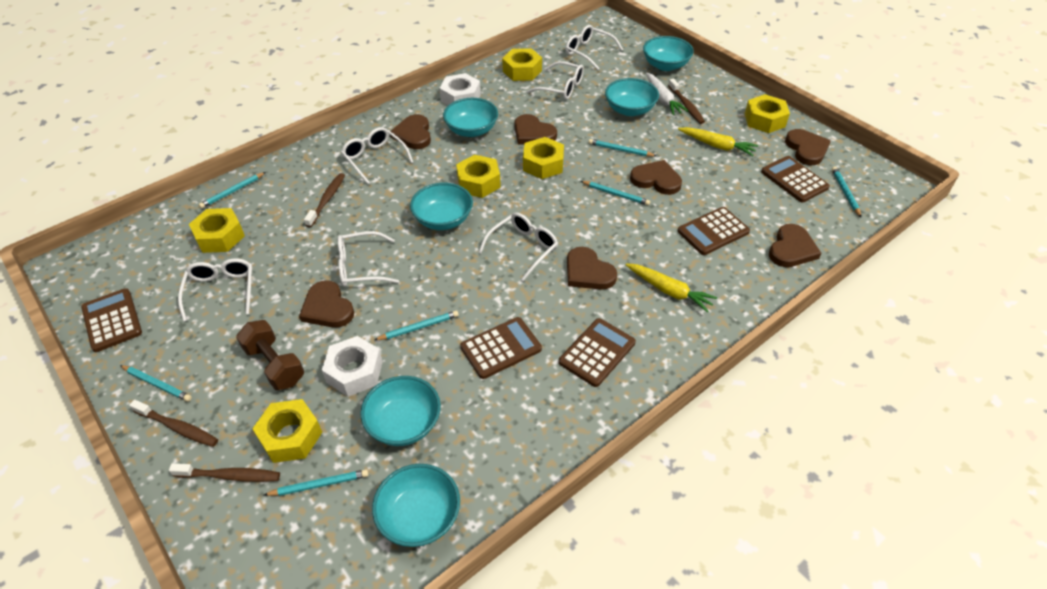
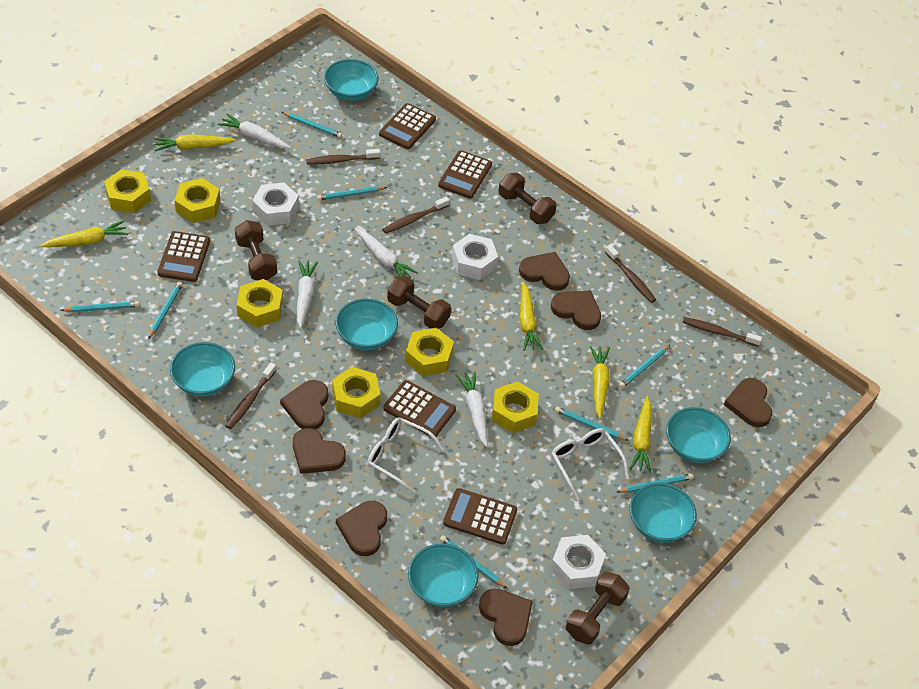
brown dumbbell: 1 -> 4
brown toothbrush: 4 -> 5
turquoise pencil: 7 -> 8
white carrot: 1 -> 4
white glasses: 6 -> 2
white nut: 2 -> 3
yellow carrot: 2 -> 5

